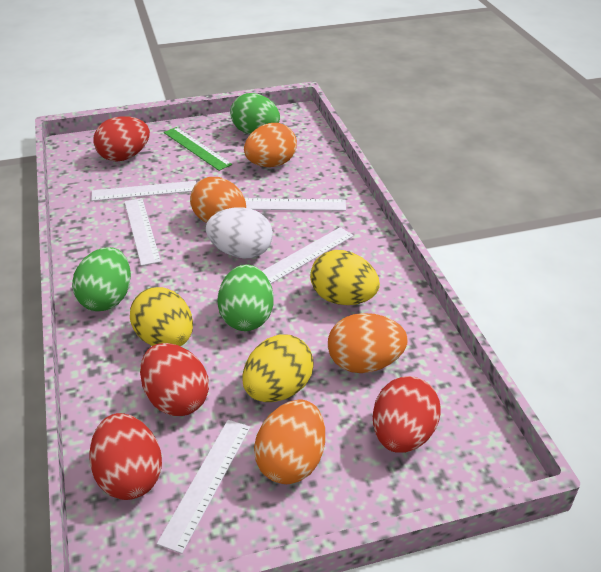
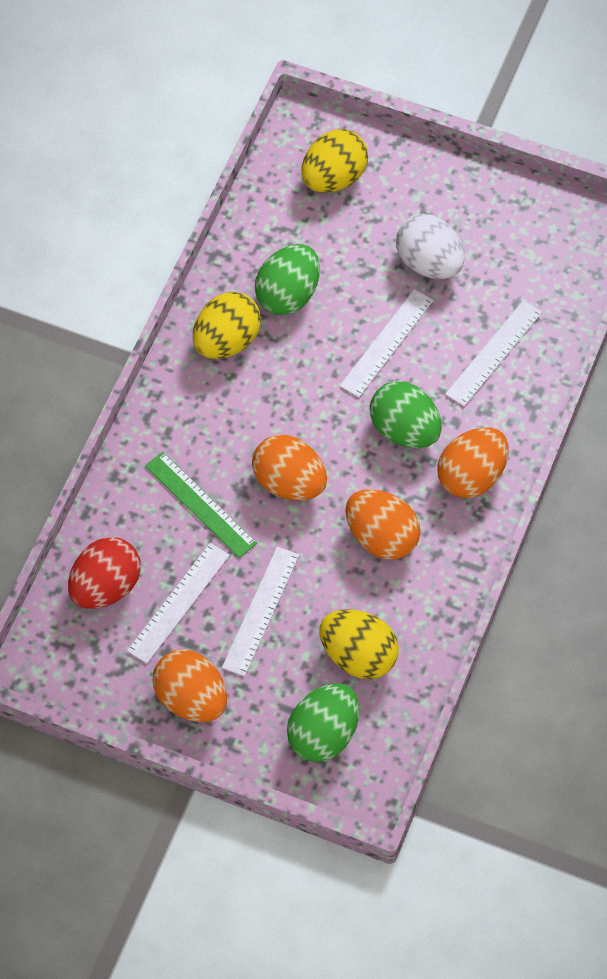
red egg: 4 -> 1
white ruler: 5 -> 4

